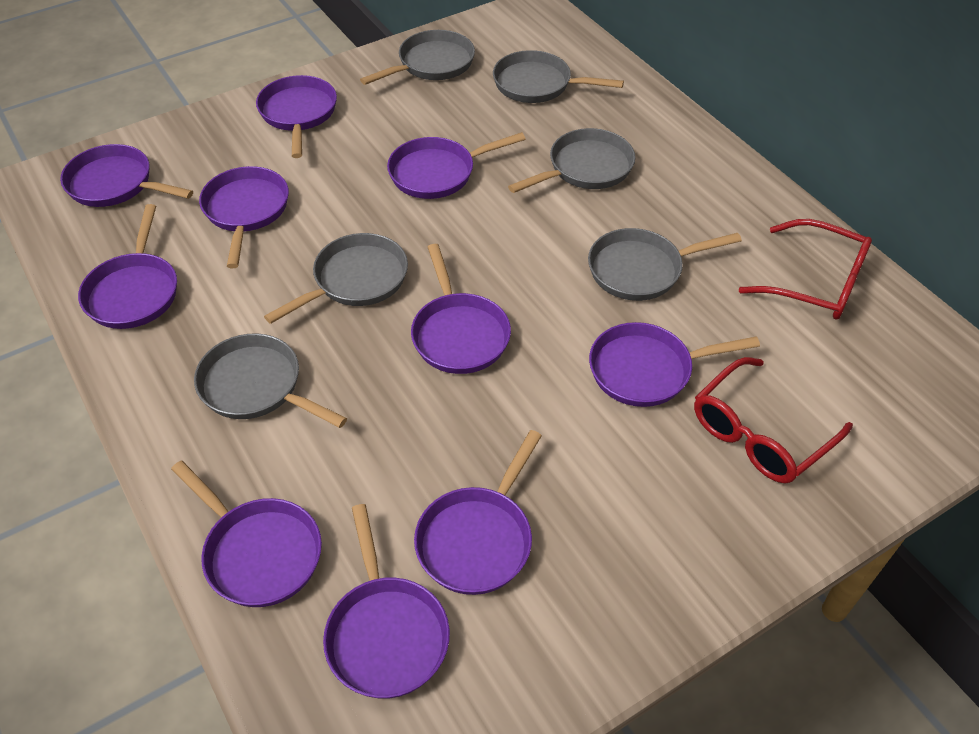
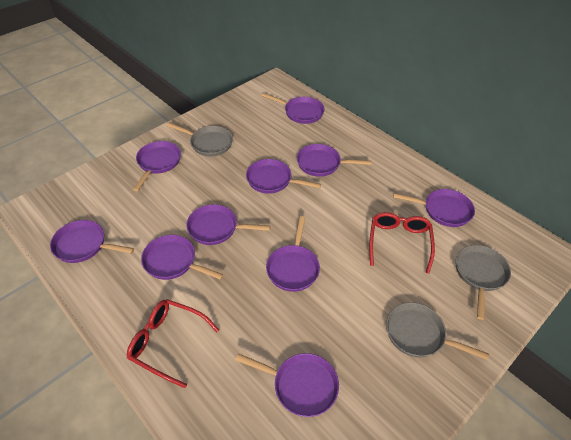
grey pan: 6 -> 3

